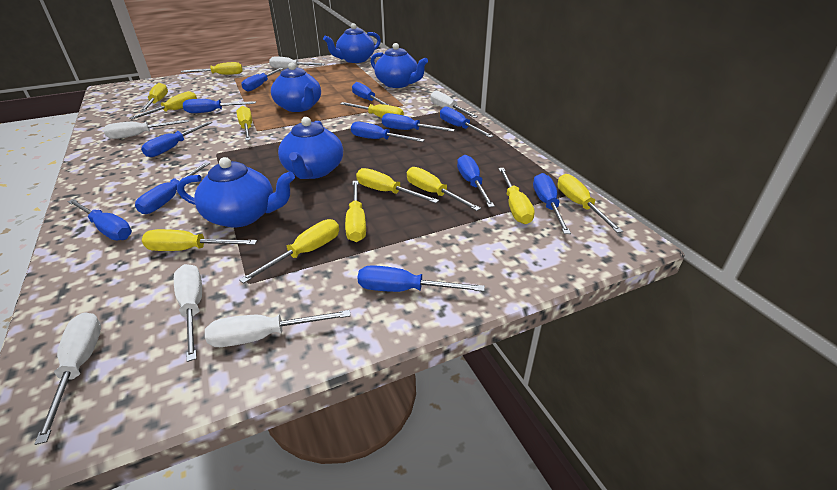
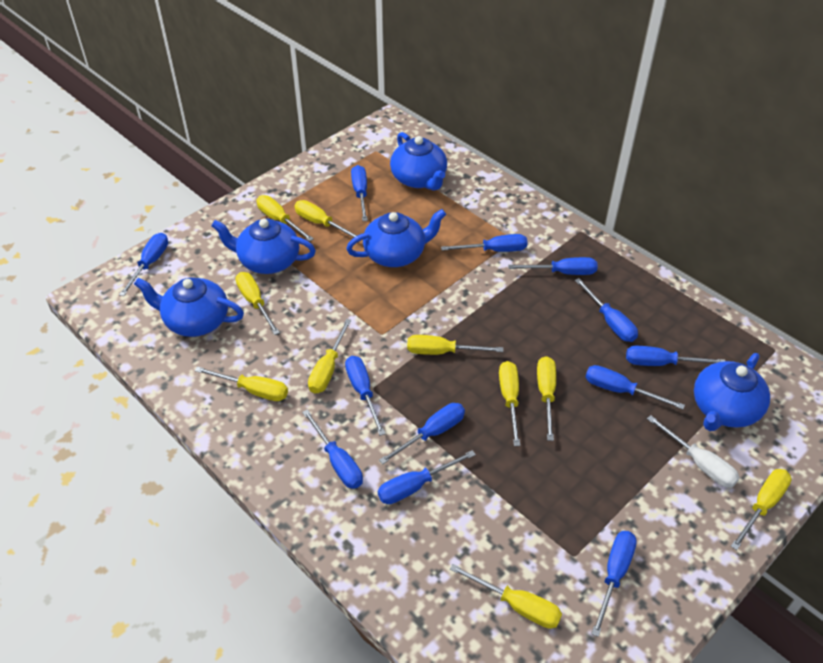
white screwdriver: 6 -> 1
yellow screwdriver: 12 -> 10

